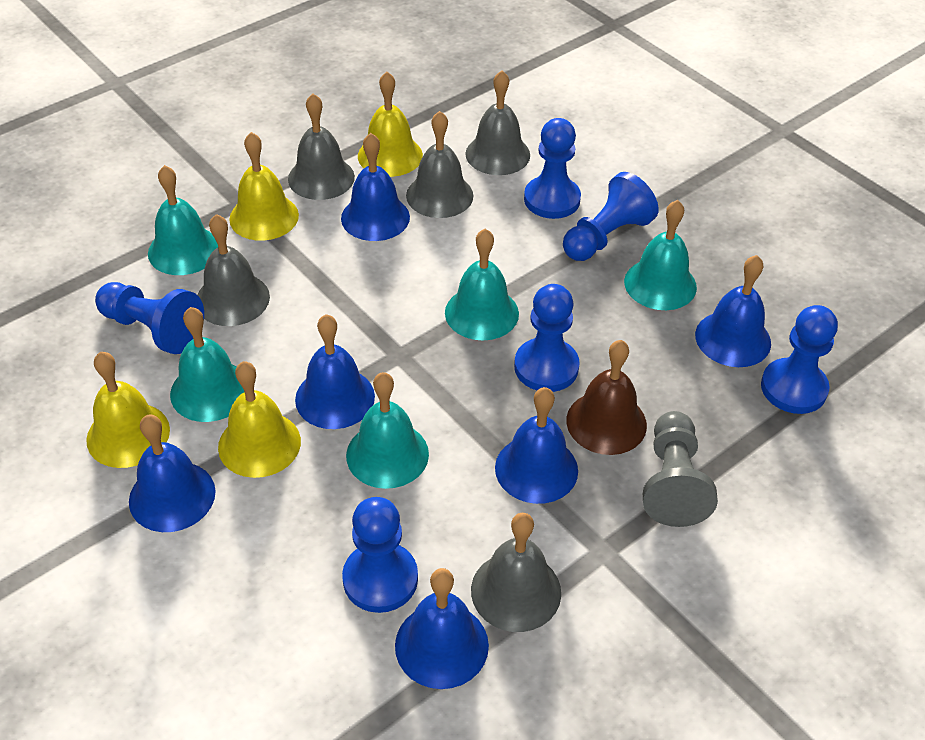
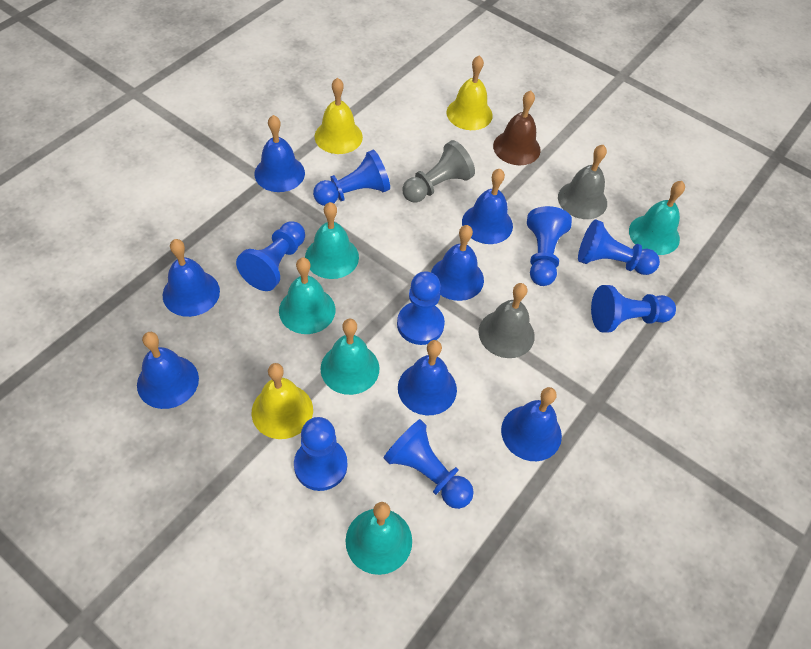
blue bell: 6 -> 7
blue pawn: 6 -> 8
grey bell: 5 -> 2
yellow bell: 4 -> 3

